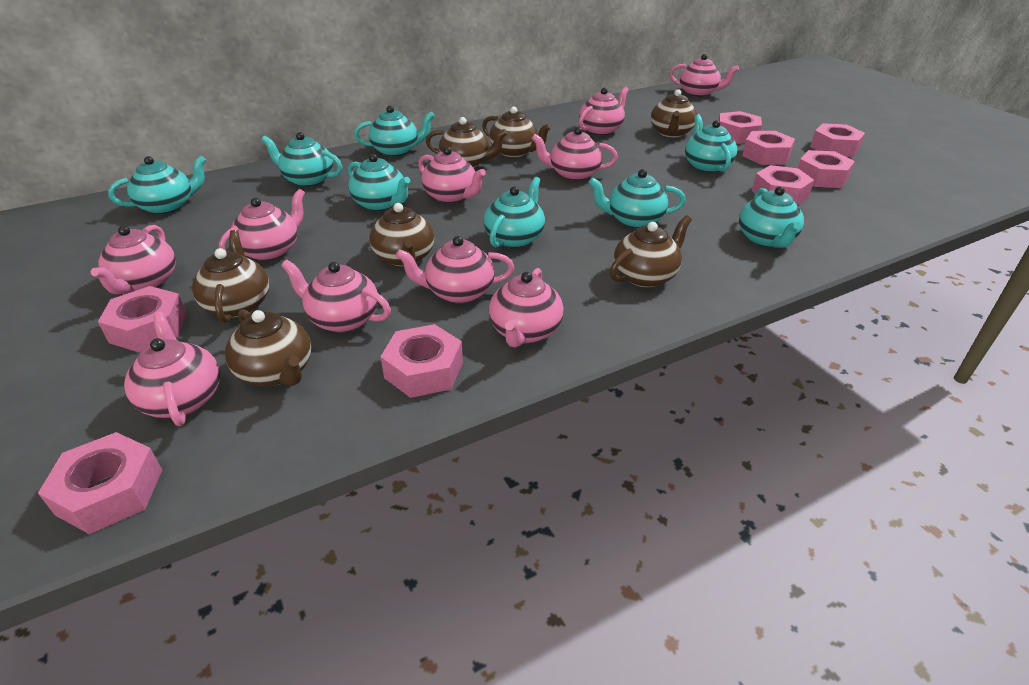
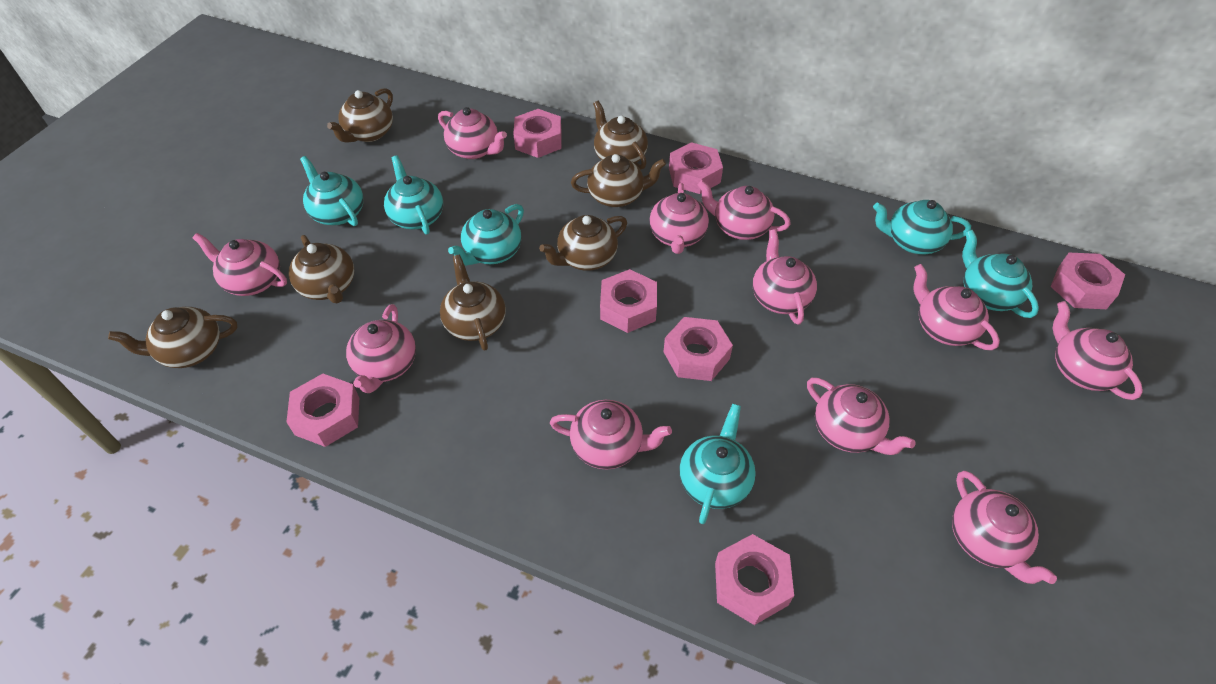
pink nut: 8 -> 7
pink teapot: 10 -> 11
turquoise teapot: 8 -> 6

